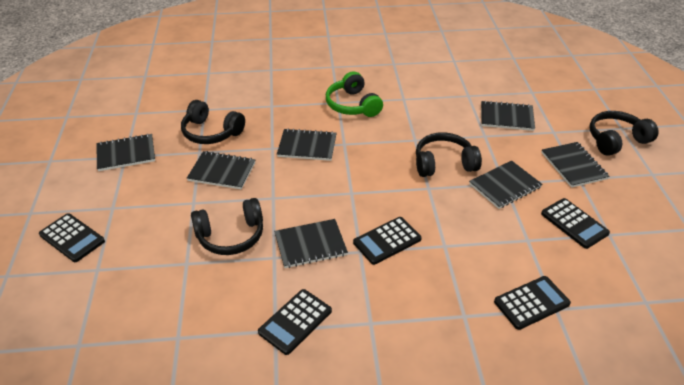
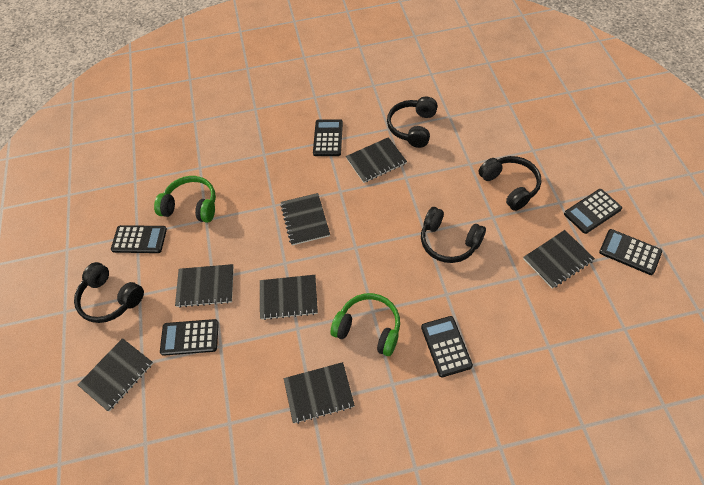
black calculator: 5 -> 6
green headphones: 1 -> 2

